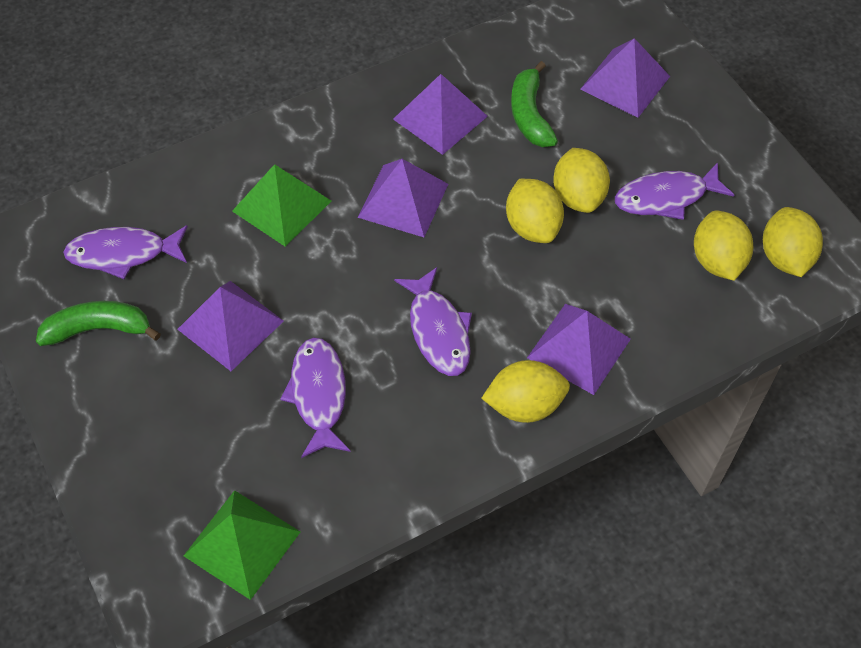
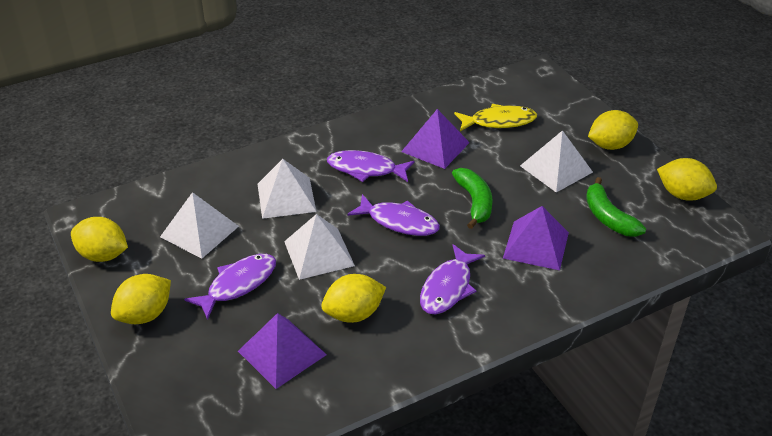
green pyramid: 2 -> 0
purple pyramid: 5 -> 3
white pyramid: 0 -> 4
yellow fish: 0 -> 1

